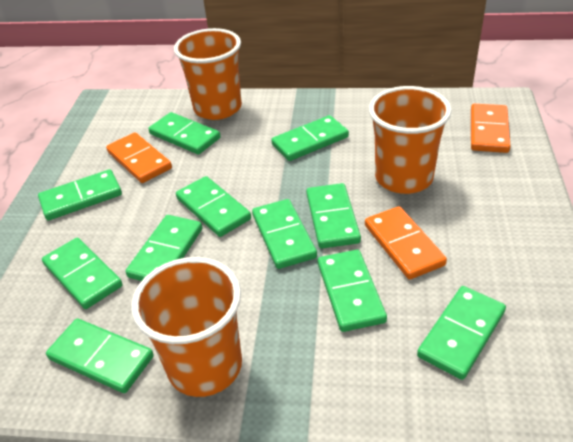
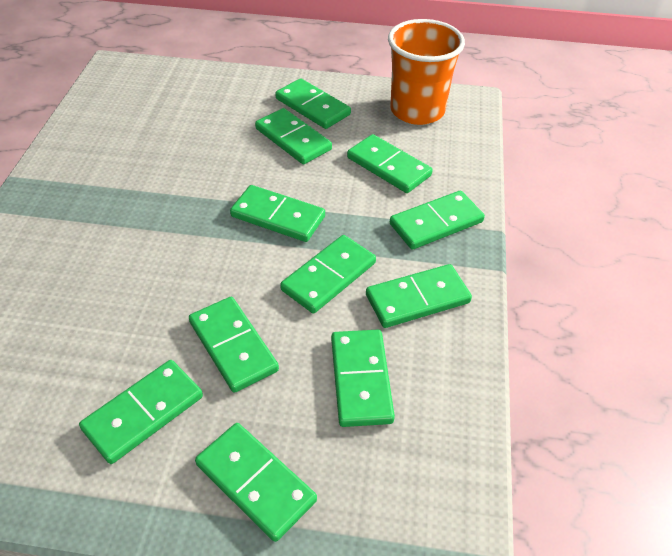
orange cup: 3 -> 1
orange domino: 3 -> 0

